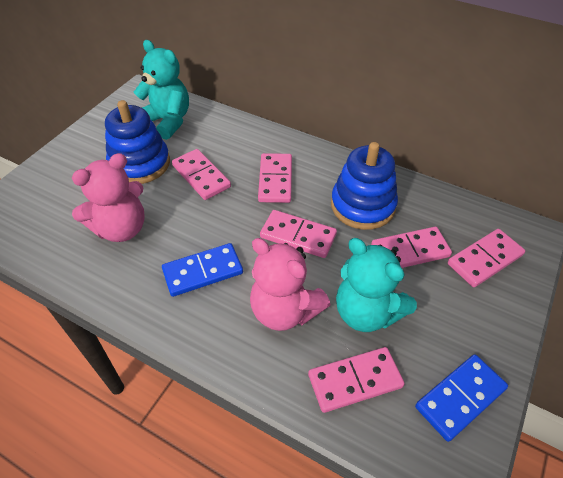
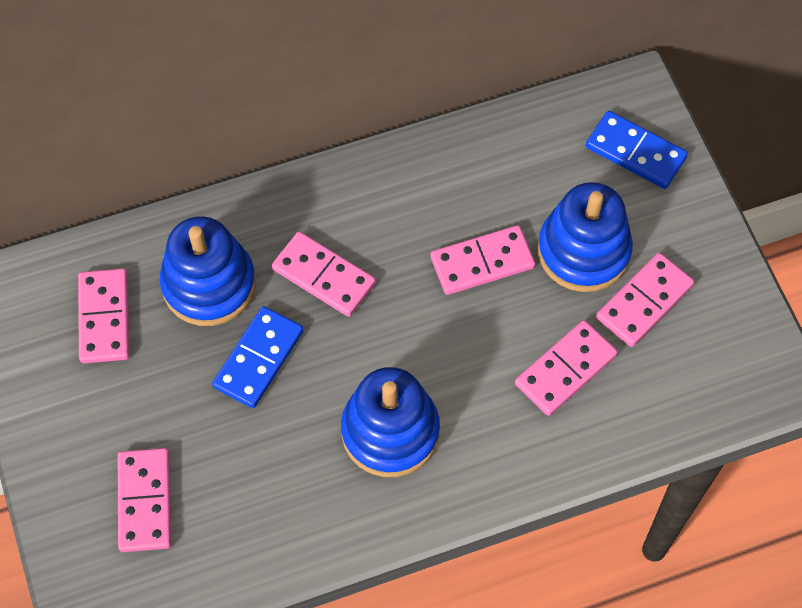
blue stacking toy: 2 -> 3
pink teddy bear: 2 -> 0
turquoise teddy bear: 2 -> 0

